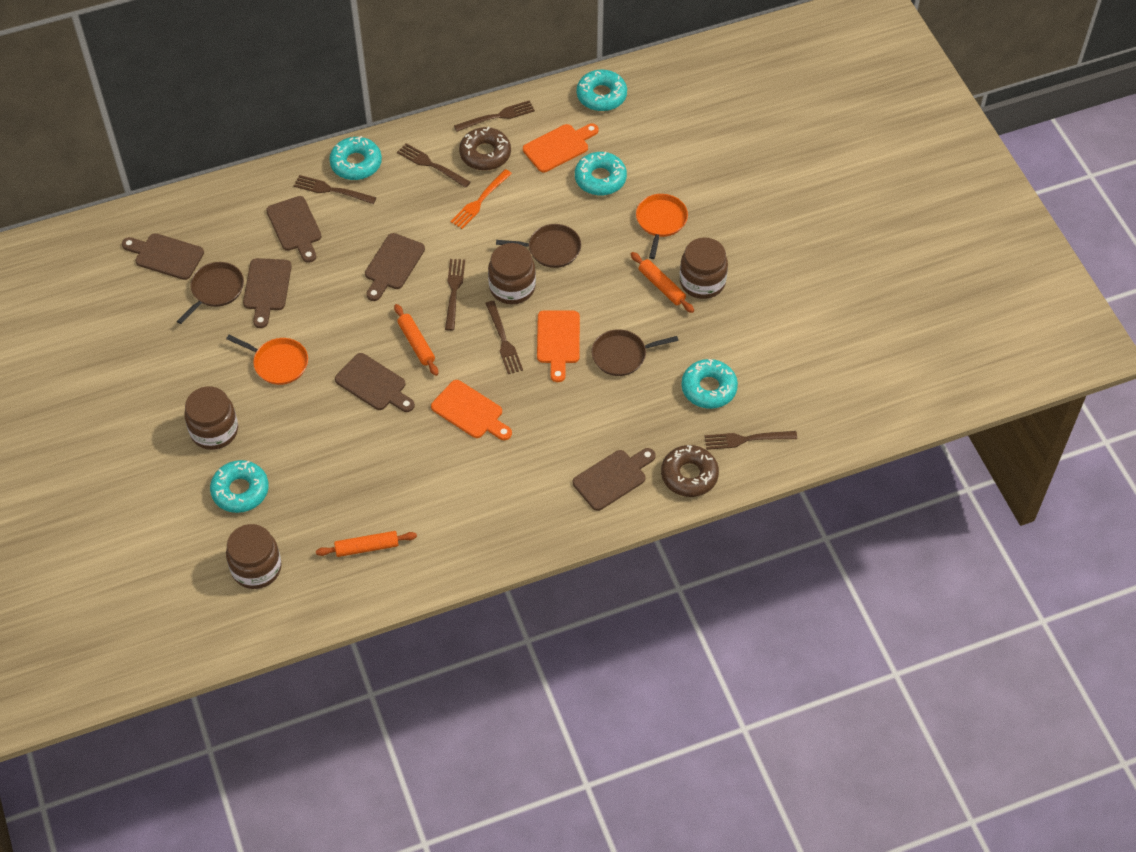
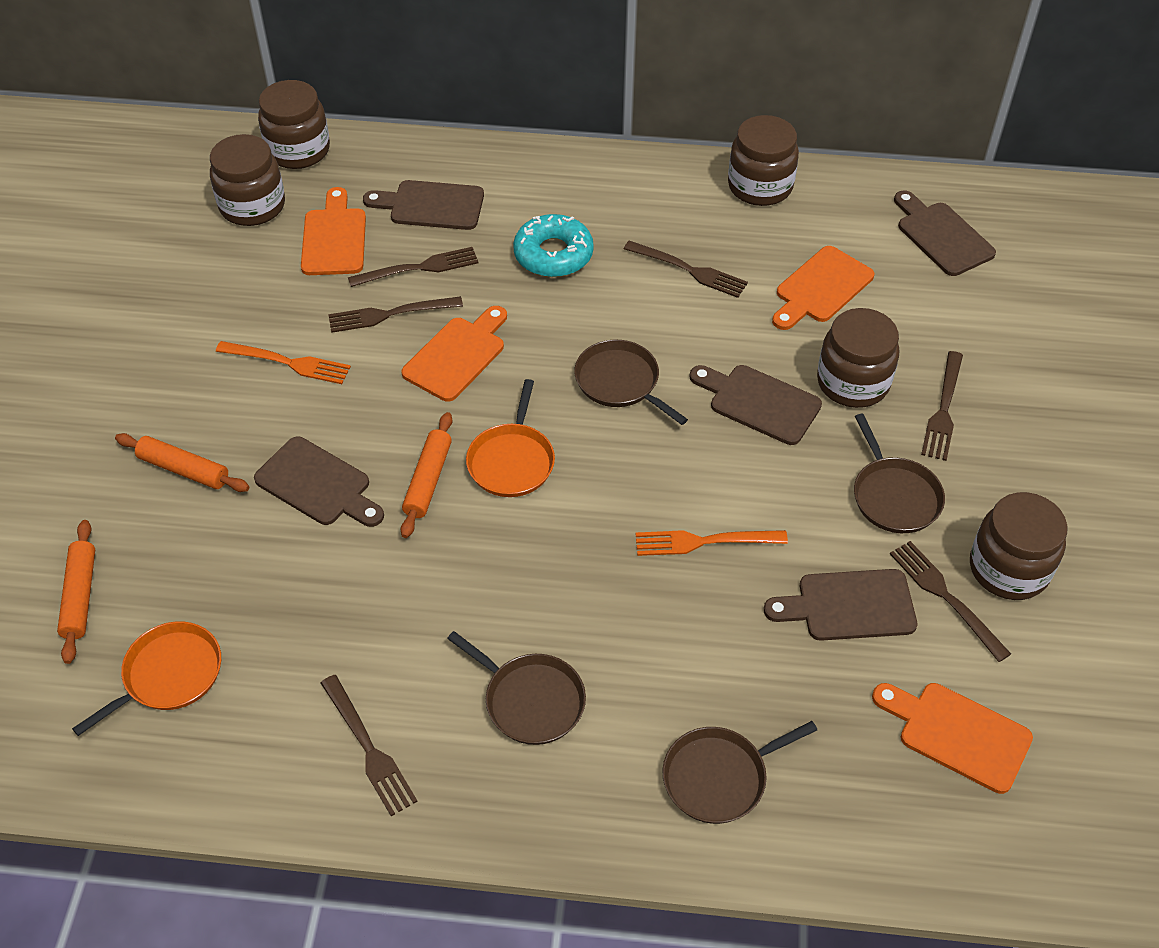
brown cutting board: 6 -> 5
brown donut: 2 -> 0
brown jar: 4 -> 5
brown pan: 3 -> 4
orange cutting board: 3 -> 4
orange fork: 1 -> 2
turquoise donut: 5 -> 1

